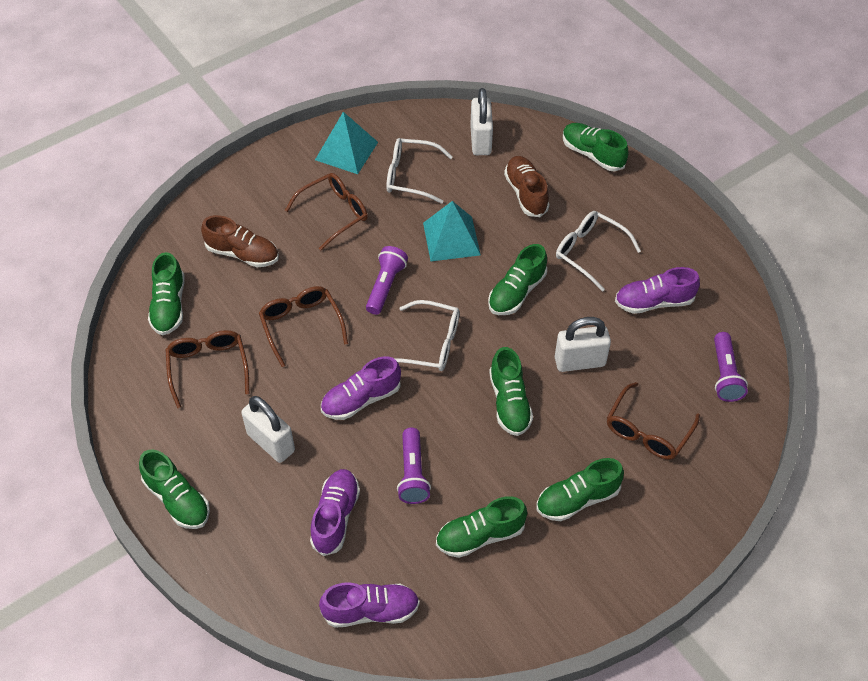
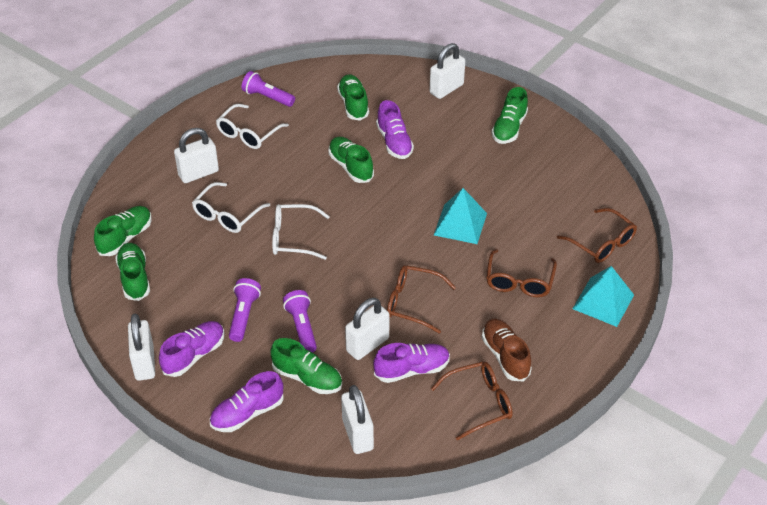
brown shoe: 2 -> 1
green shoe: 7 -> 6
white padlock: 3 -> 5

